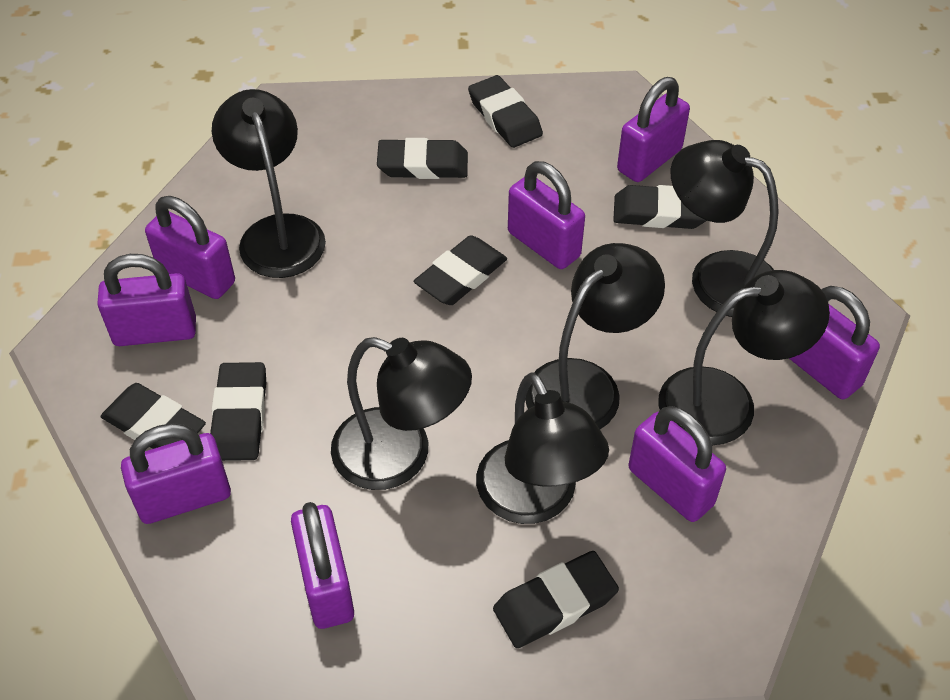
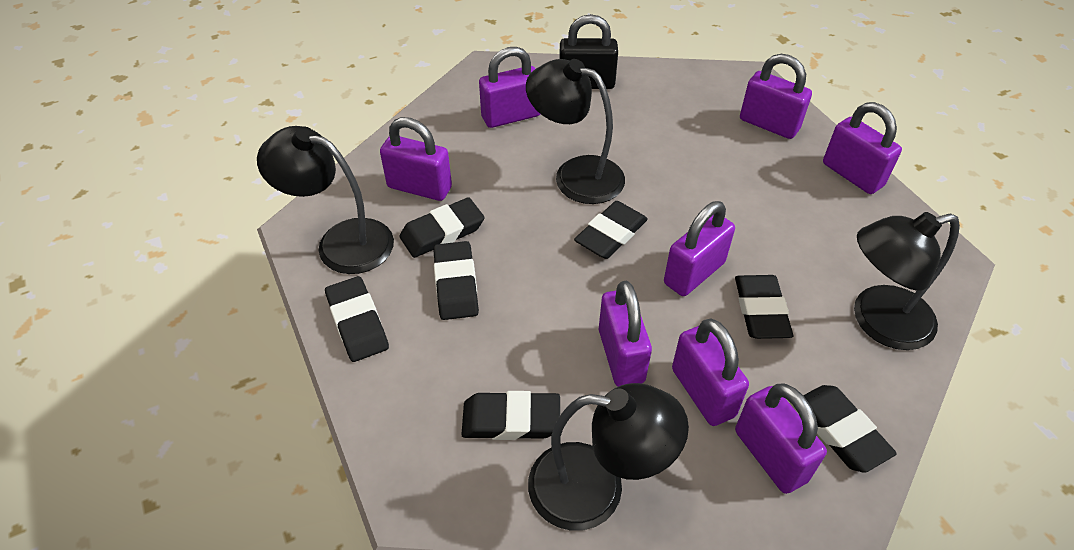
black lamp: 6 -> 4
black padlock: 0 -> 1

